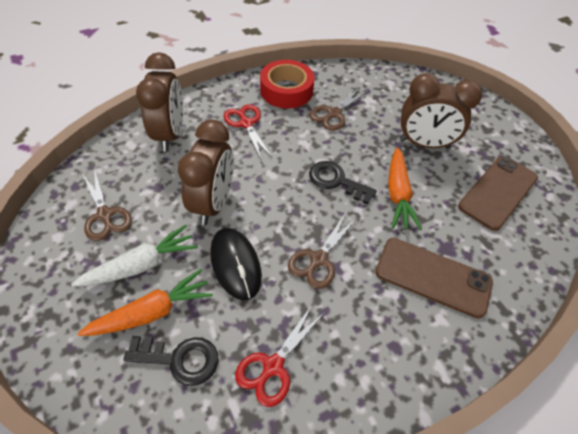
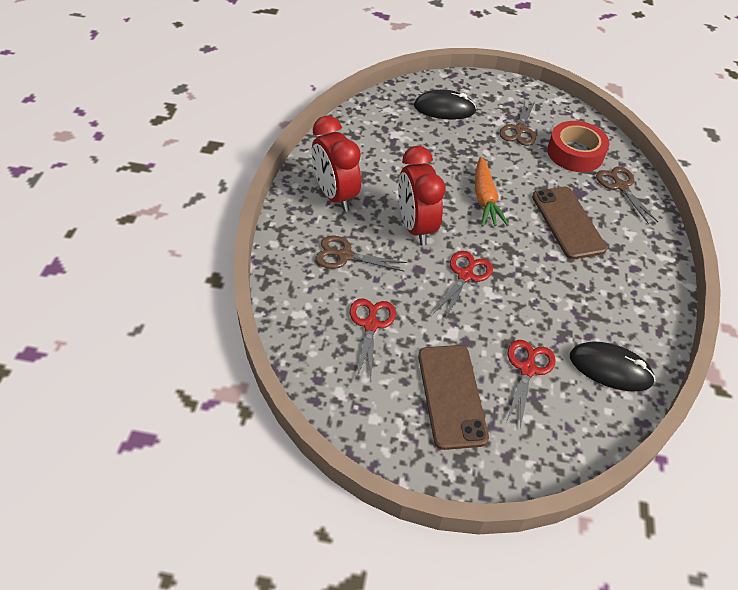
black key: 2 -> 0
black mouse: 1 -> 2
brown clock: 3 -> 0
orange carrot: 2 -> 1
red clock: 0 -> 2
red scissors: 2 -> 3
white carrot: 1 -> 0

